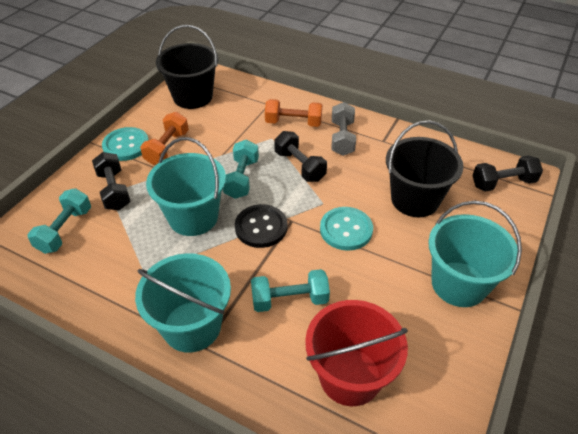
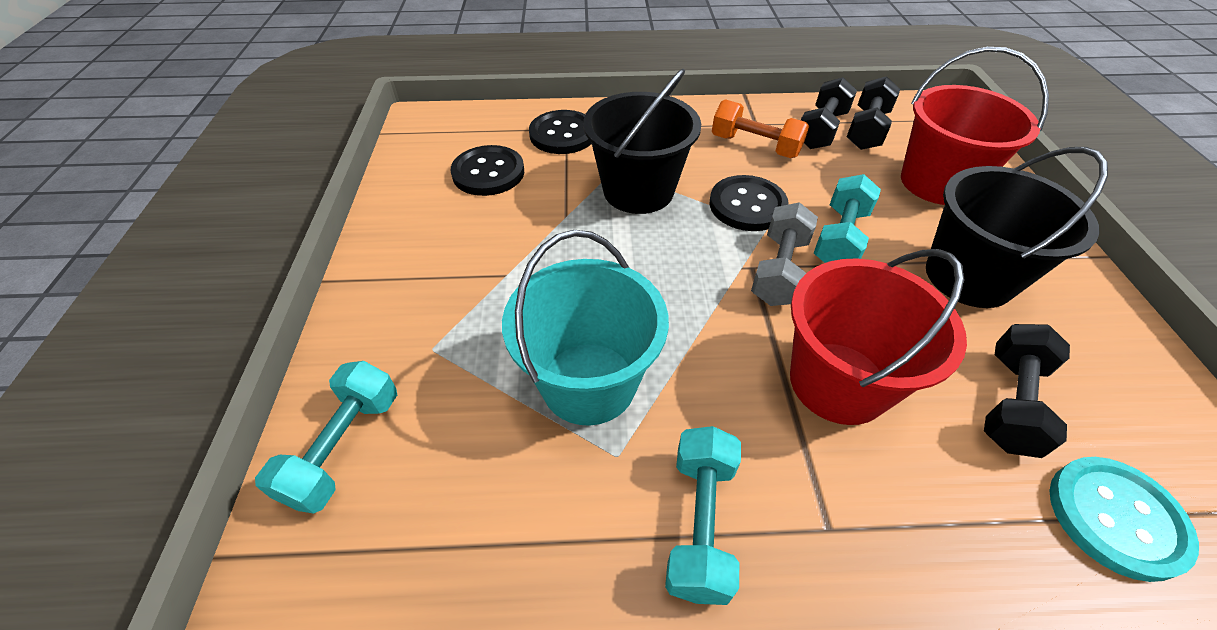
black button: 1 -> 3
orange dumbbell: 2 -> 1
red bucket: 1 -> 2
turquoise bucket: 3 -> 1
turquoise button: 2 -> 1

